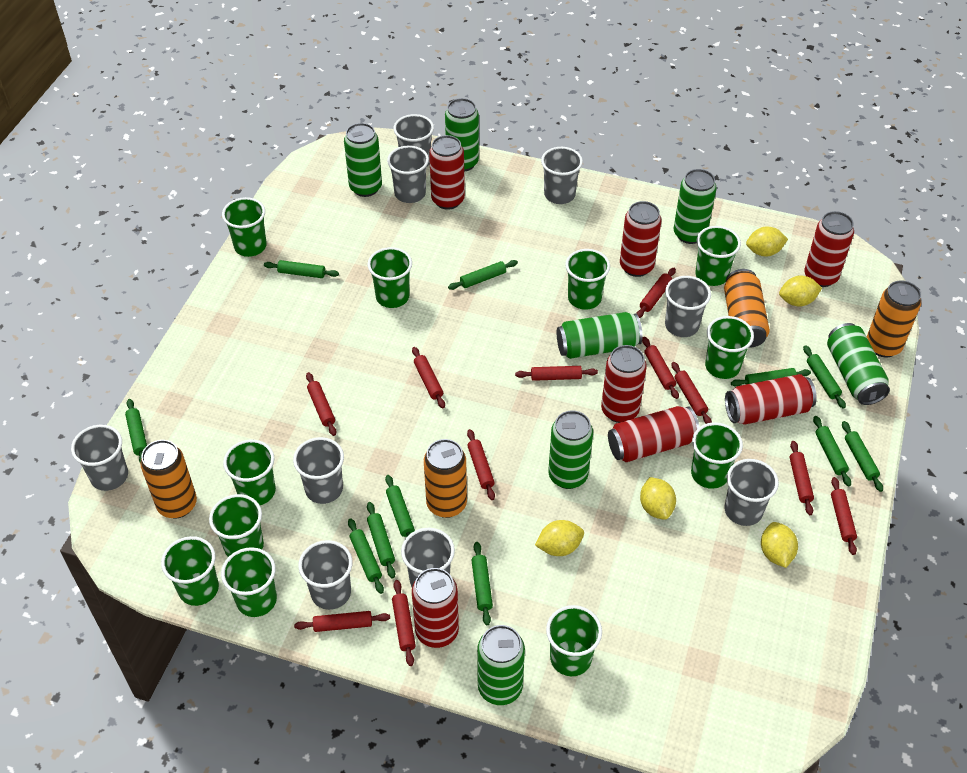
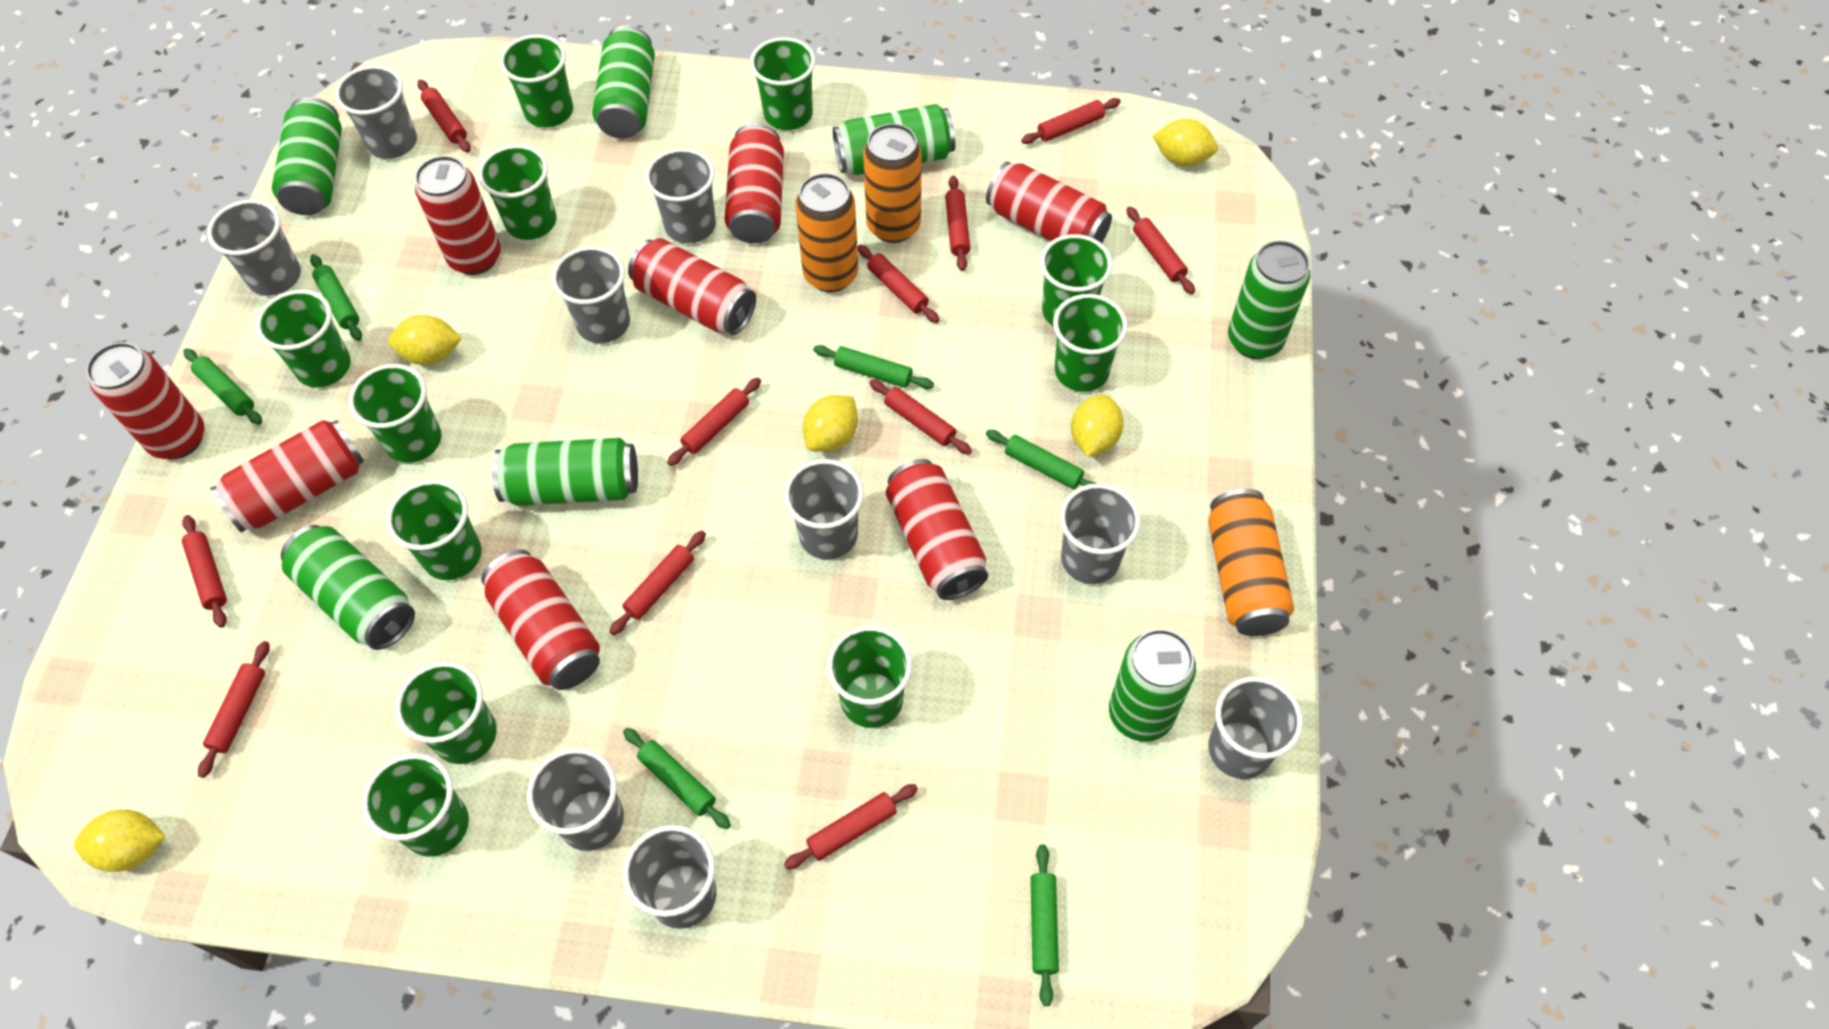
green rolling pin: 11 -> 6
orange can: 4 -> 3
red can: 7 -> 8

